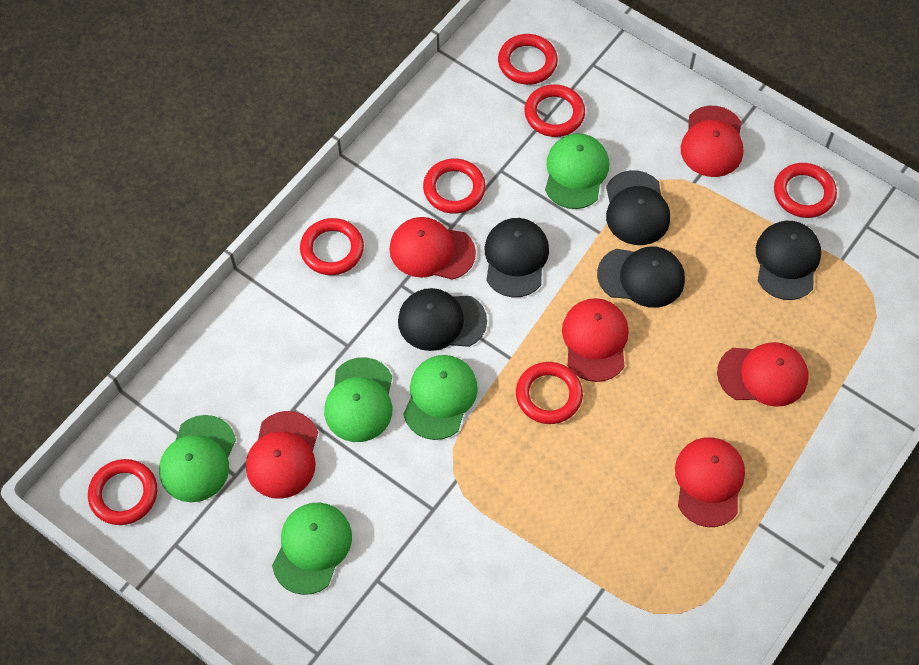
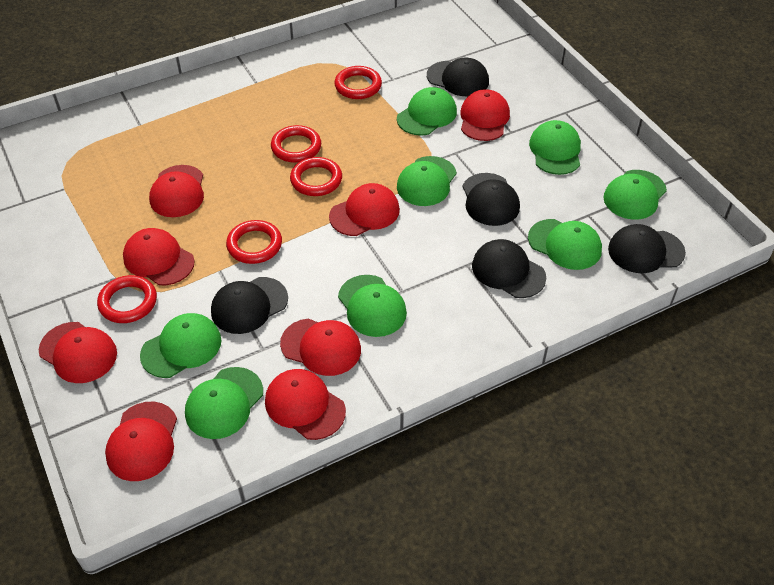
green cap: 5 -> 8
red cap: 6 -> 8
red ring: 7 -> 5

